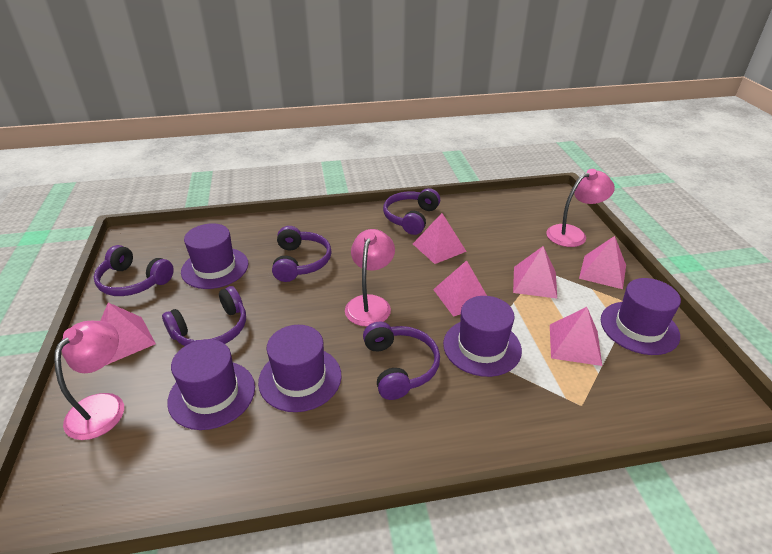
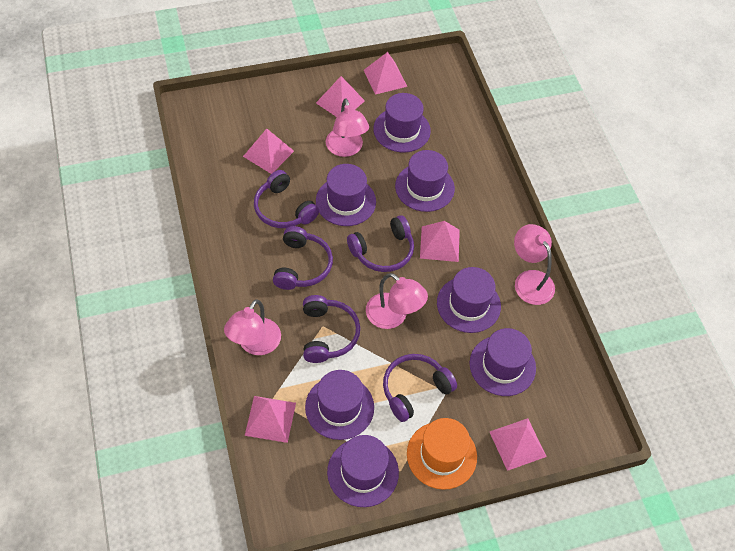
orange hat: 0 -> 1
pink lamp: 3 -> 4
purple hat: 5 -> 7

